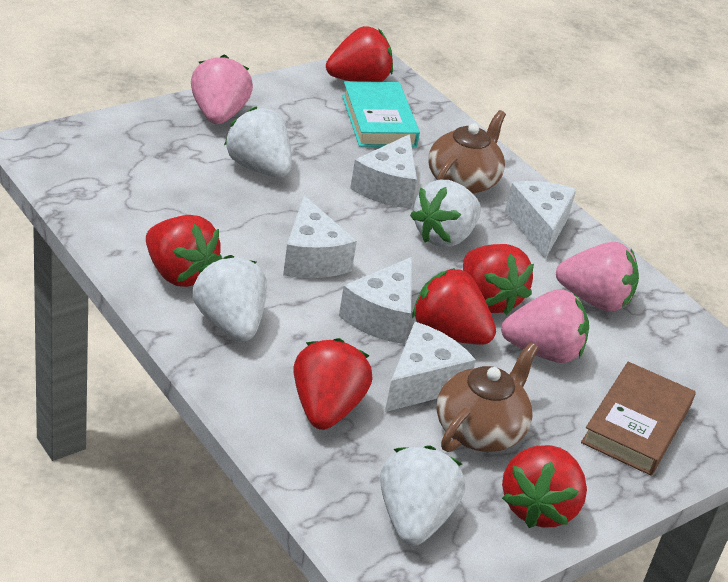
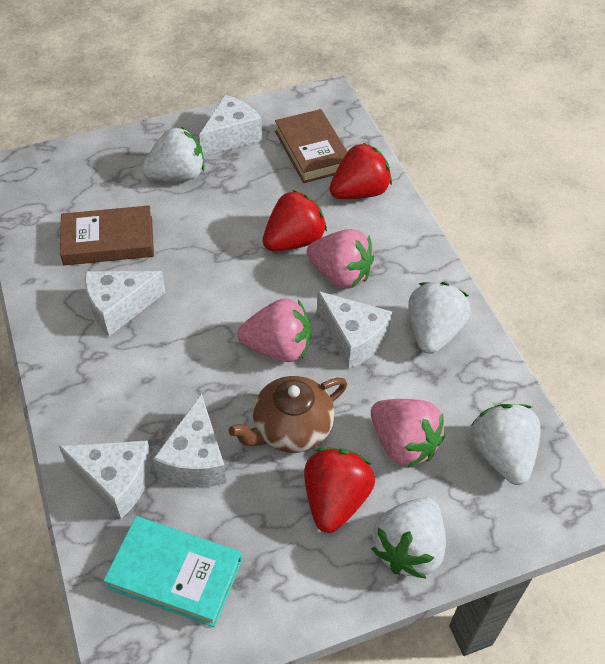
brown book: 1 -> 2
brown teapot: 2 -> 1
red strawberry: 6 -> 3

